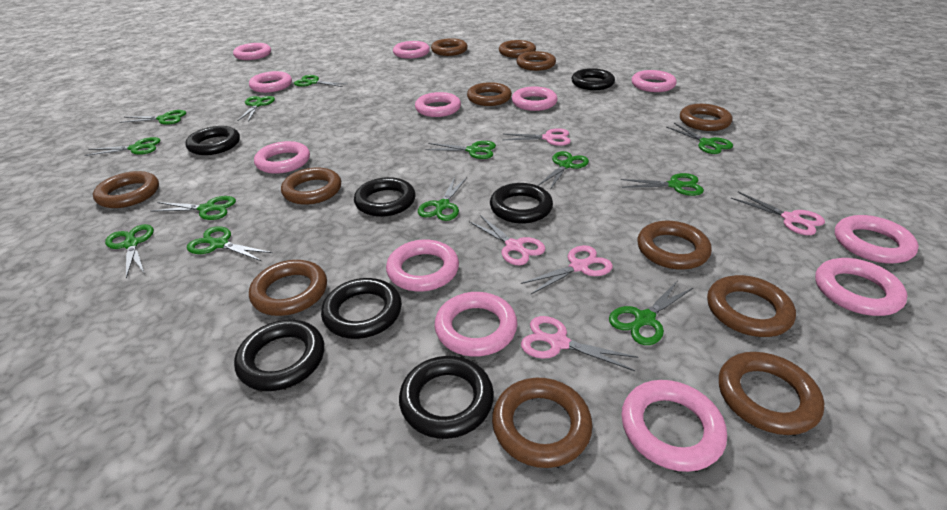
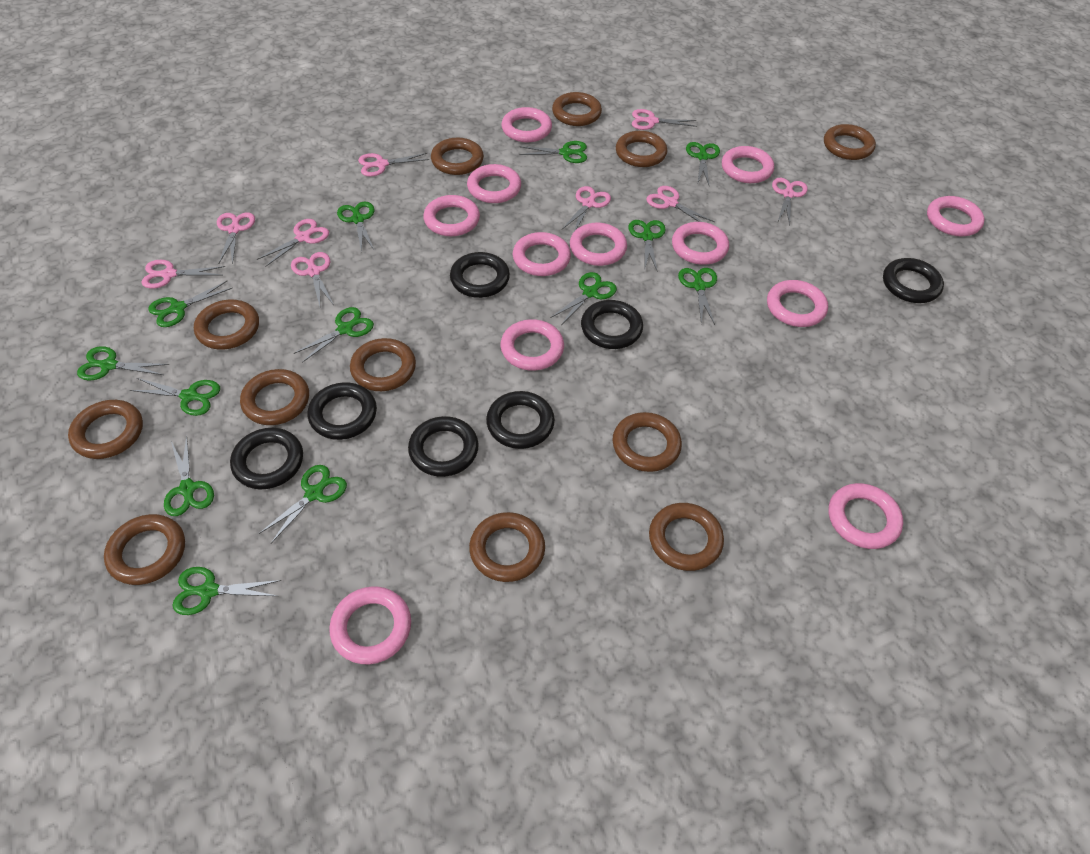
pink scissors: 5 -> 9

